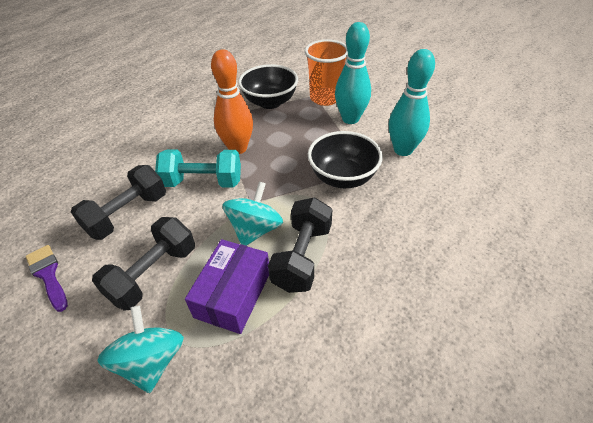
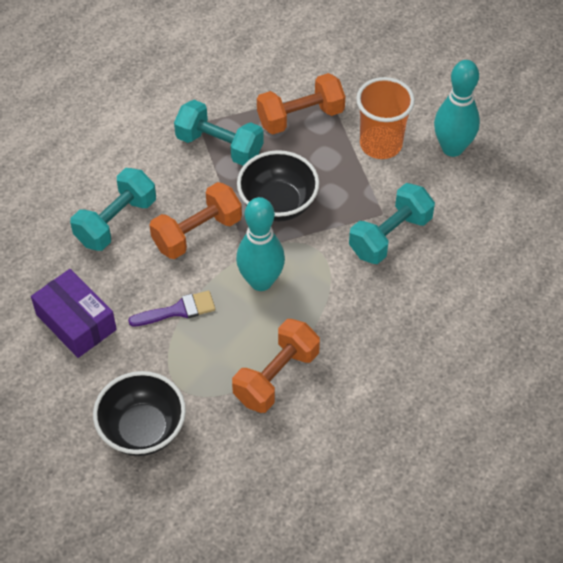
black dumbbell: 3 -> 0
orange bowling pin: 1 -> 0
orange dumbbell: 0 -> 3
turquoise dumbbell: 1 -> 3
turquoise spinning top: 2 -> 0

